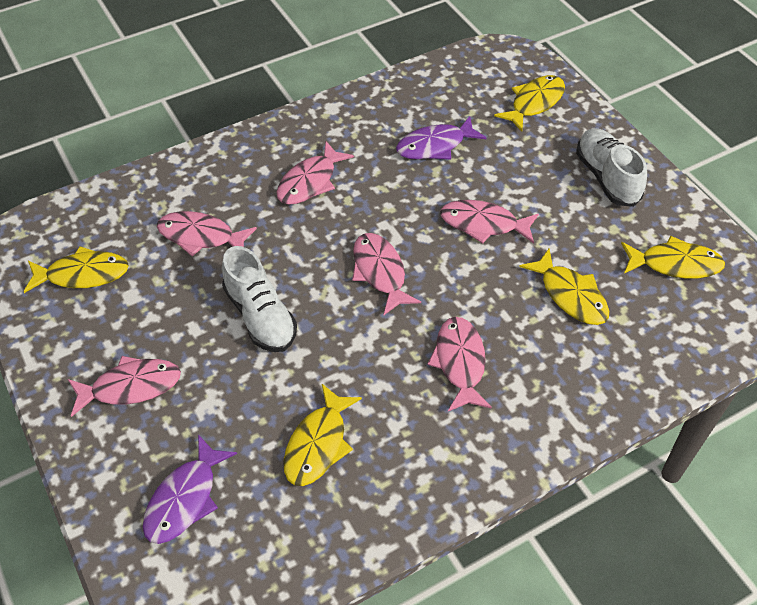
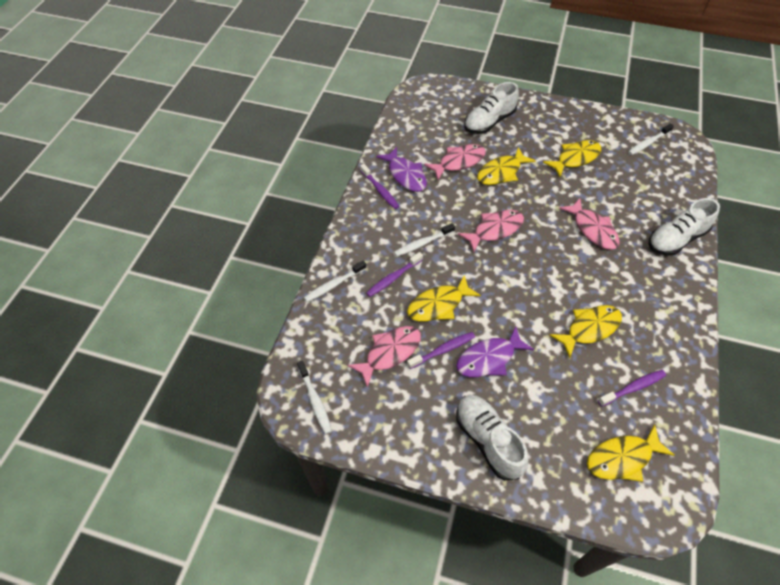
pink fish: 6 -> 4
purple toothbrush: 0 -> 4
white shoe: 2 -> 3
white toothbrush: 0 -> 4

